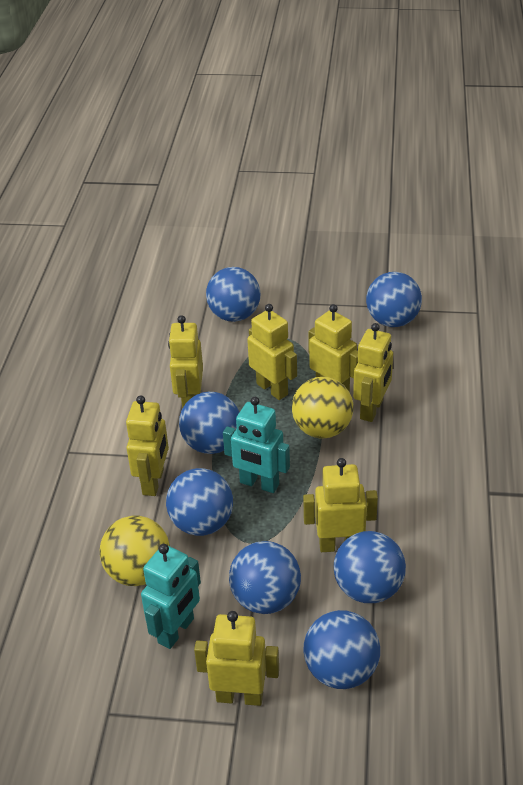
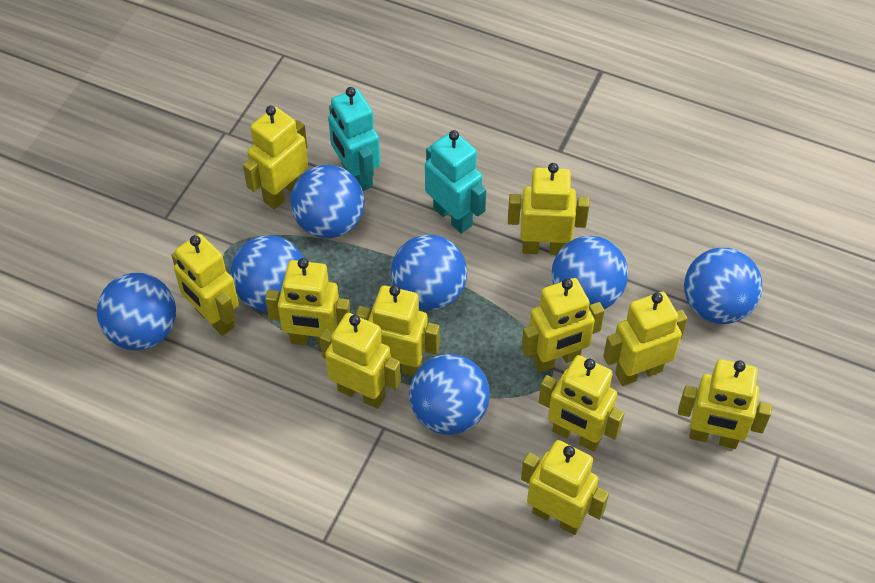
yellow ball: 2 -> 0
yellow robot: 7 -> 11

